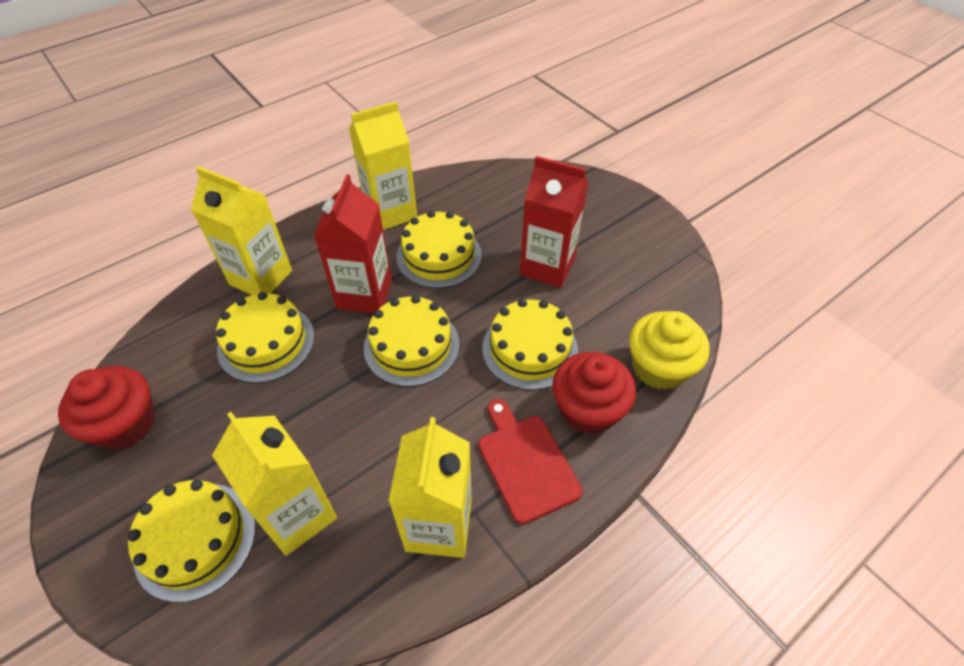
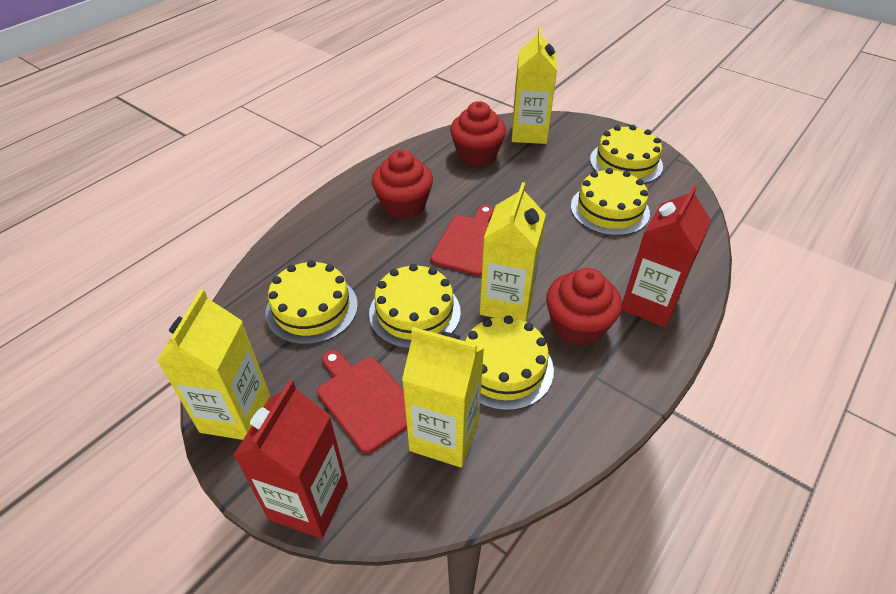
red cupcake: 2 -> 3
red cutting board: 1 -> 2
yellow cupcake: 1 -> 0

